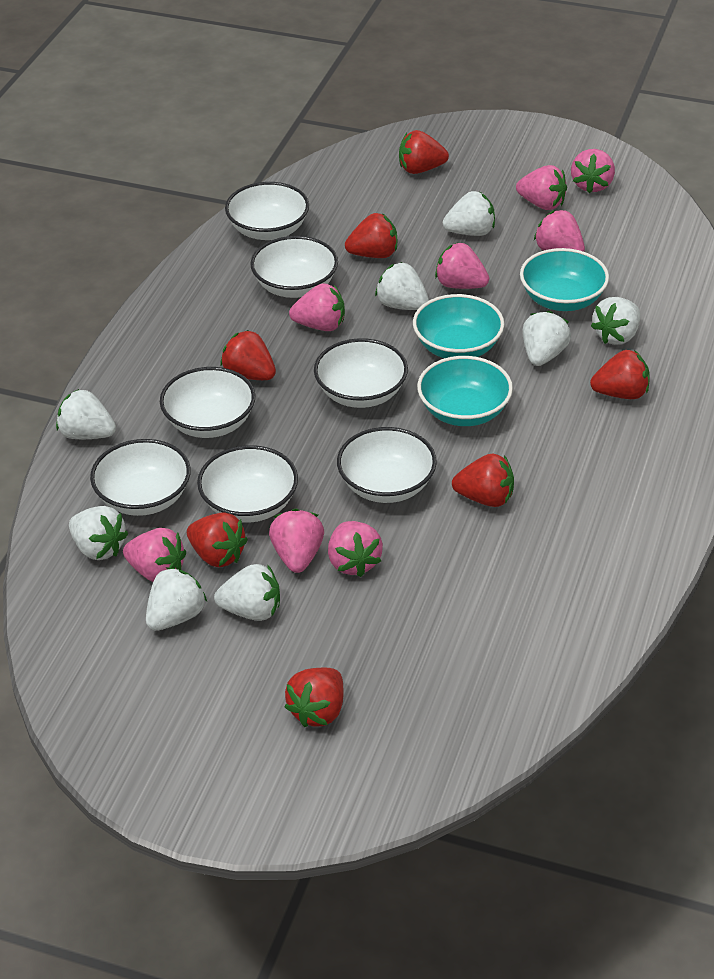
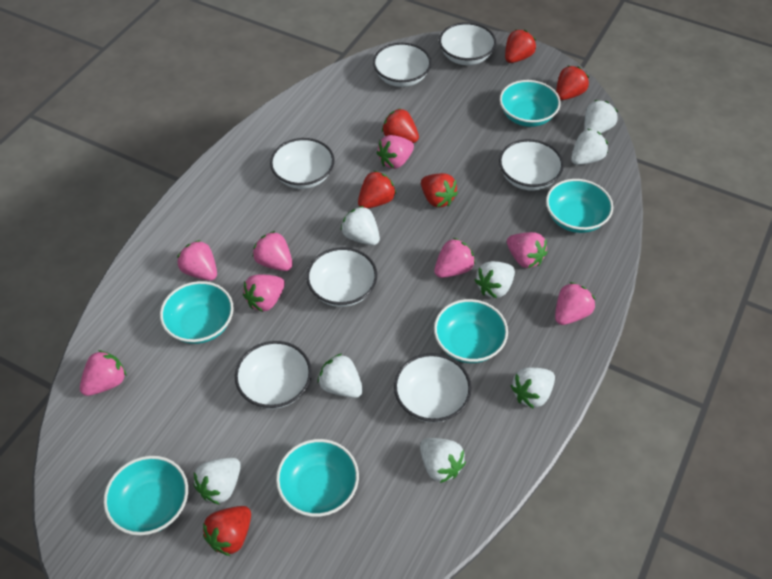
red strawberry: 7 -> 6
turquoise bowl: 3 -> 6

